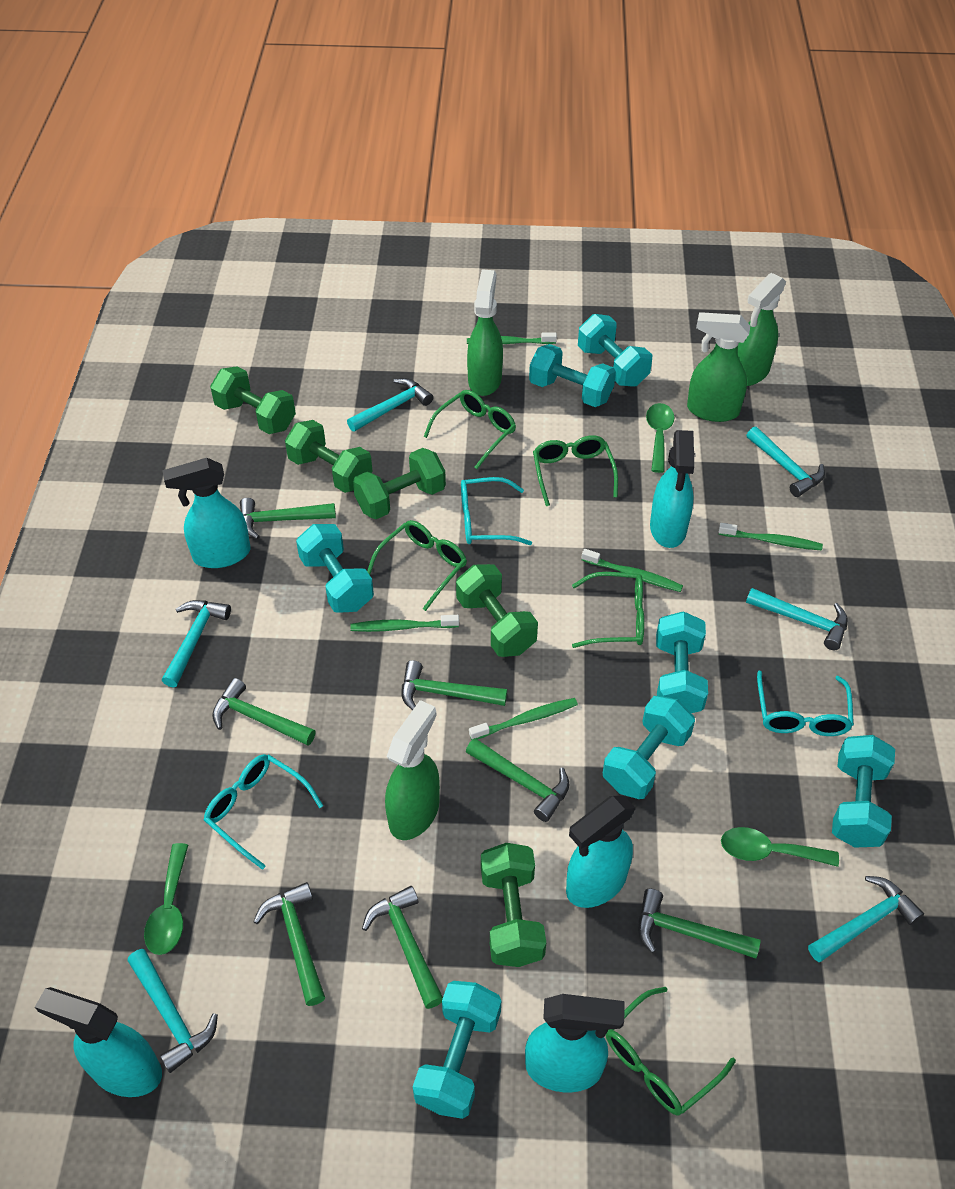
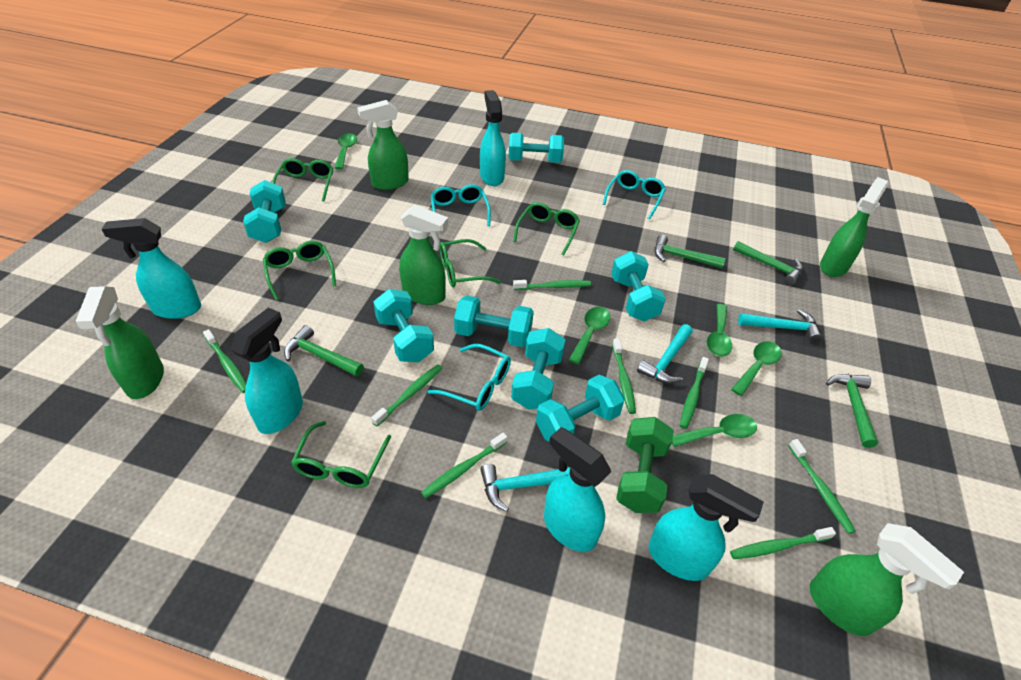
green dumbbell: 5 -> 1
green hammer: 7 -> 4
green spoon: 3 -> 5
green spray bottle: 4 -> 5
green toothbrush: 5 -> 8
turquoise hammer: 6 -> 3

